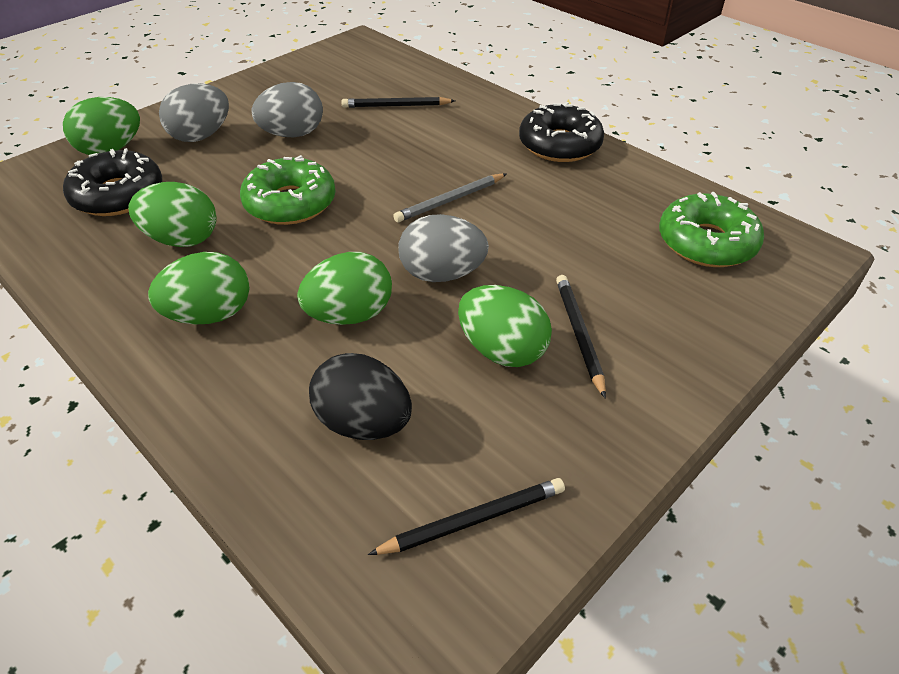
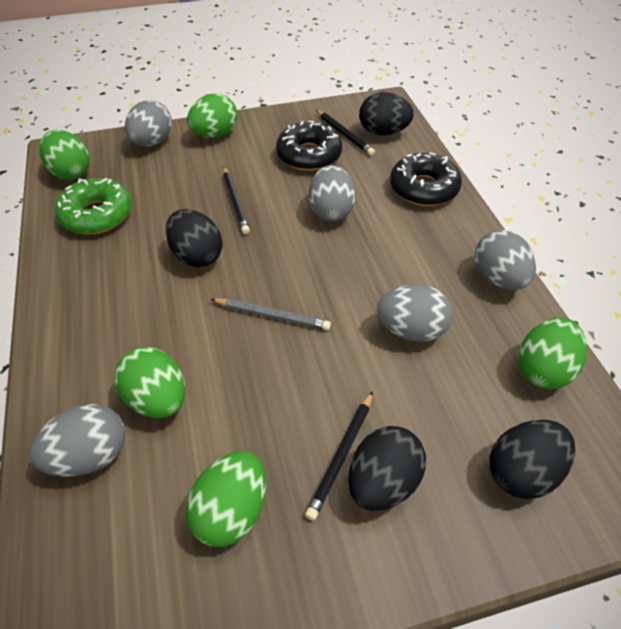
black egg: 1 -> 4
green donut: 2 -> 1
grey egg: 3 -> 5

